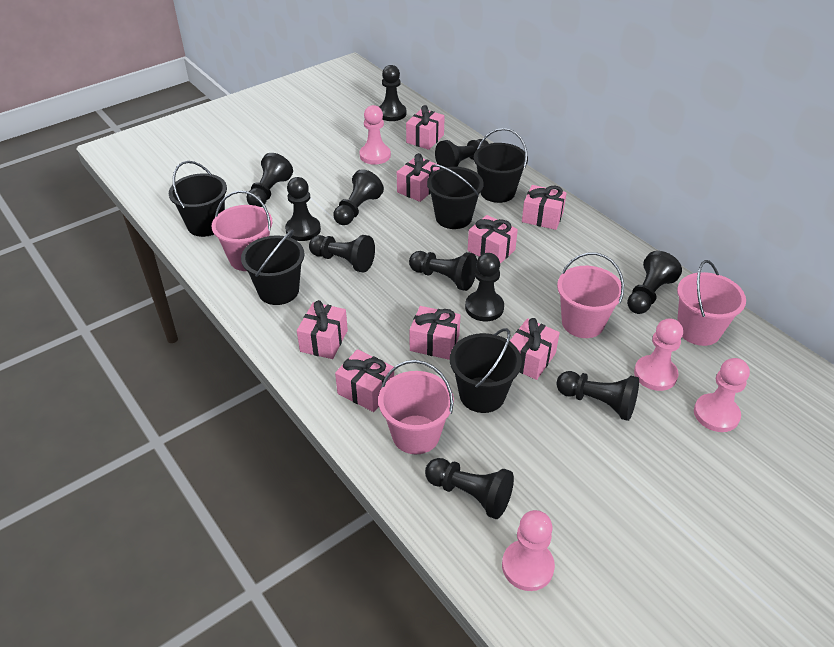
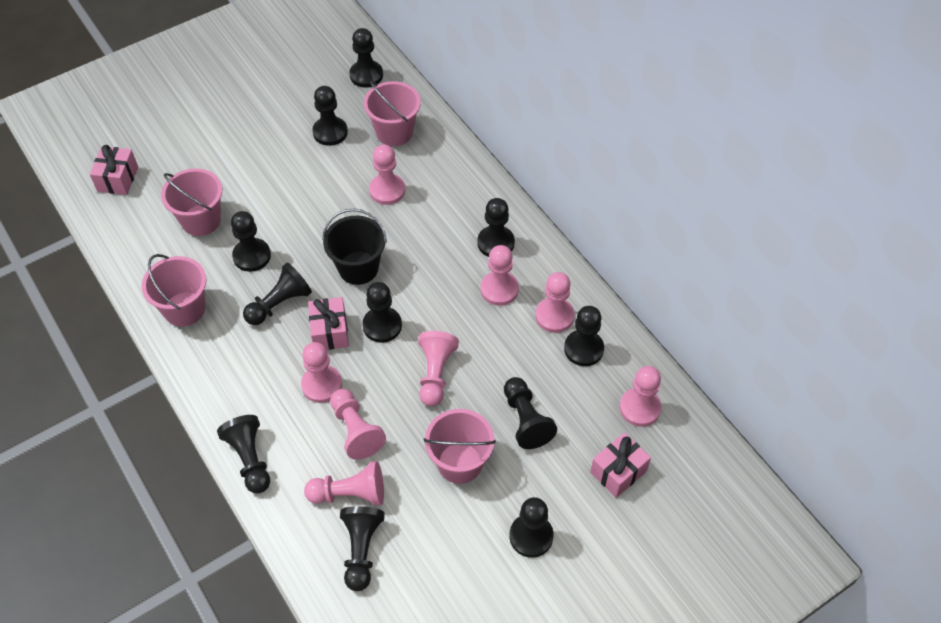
black bucket: 5 -> 1
pink gift: 8 -> 3
pink pawn: 4 -> 8

